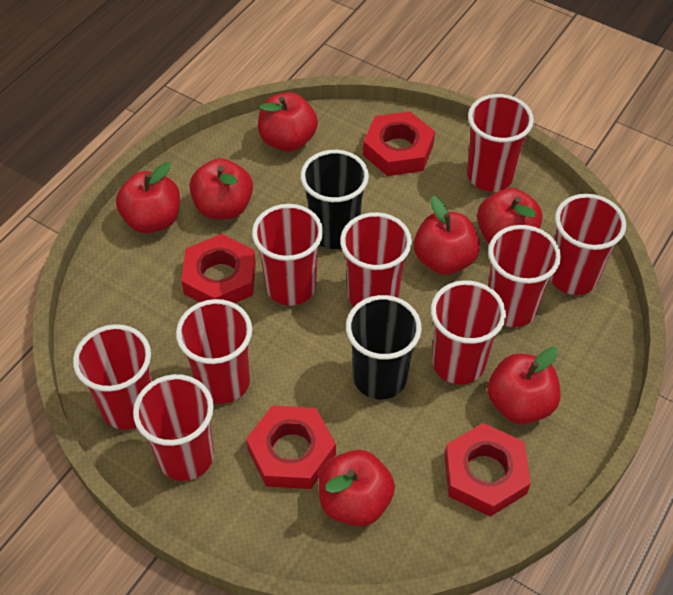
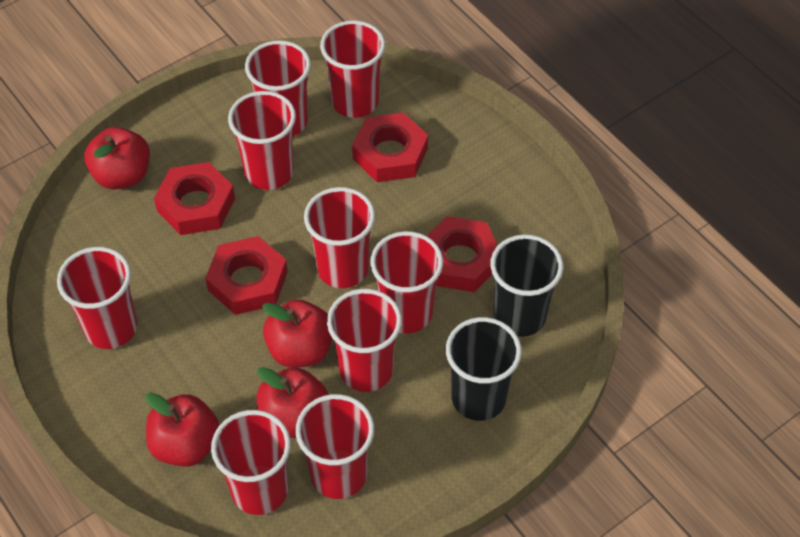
red apple: 7 -> 4

